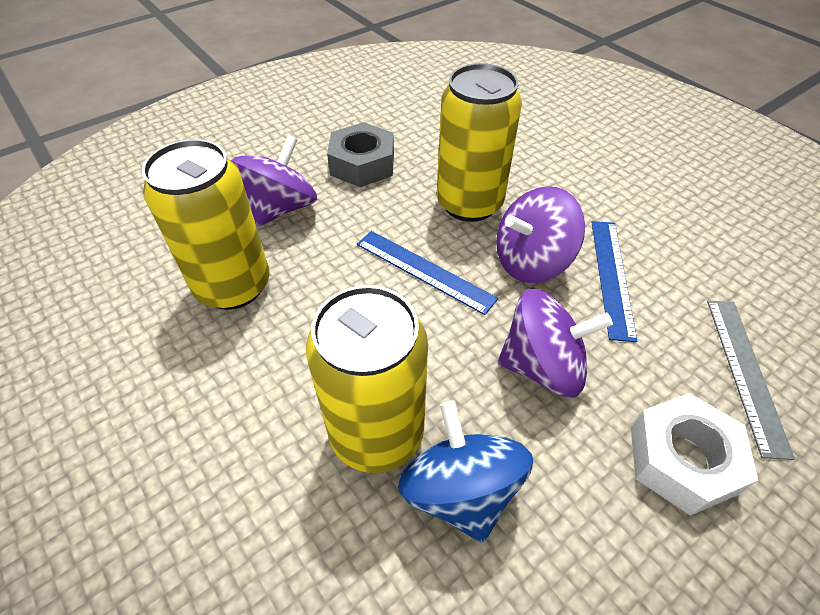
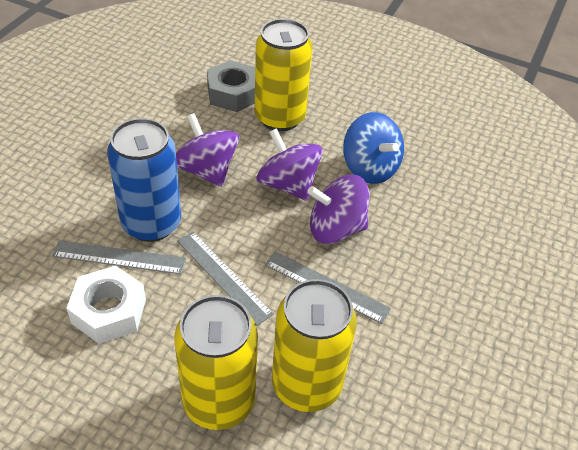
blue can: 0 -> 1
blue ruler: 2 -> 0
grey ruler: 1 -> 3

